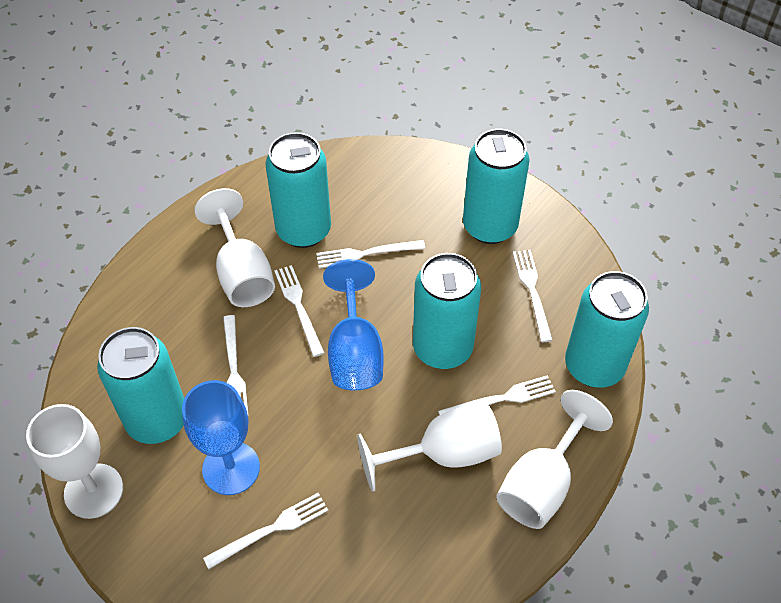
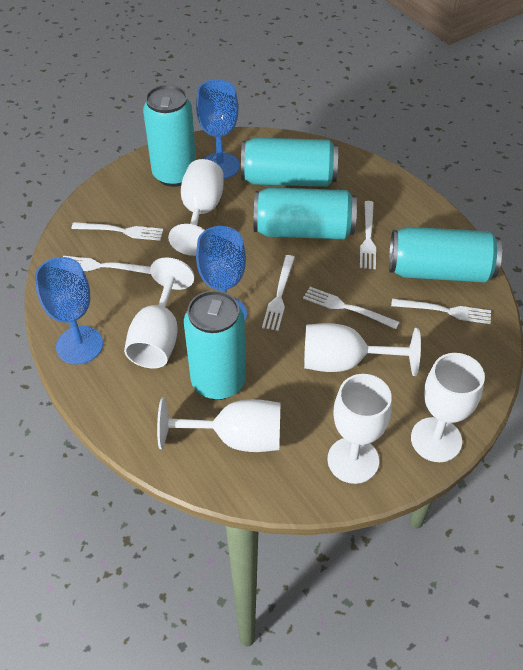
blue goblet: 2 -> 3
white goblet: 4 -> 6

